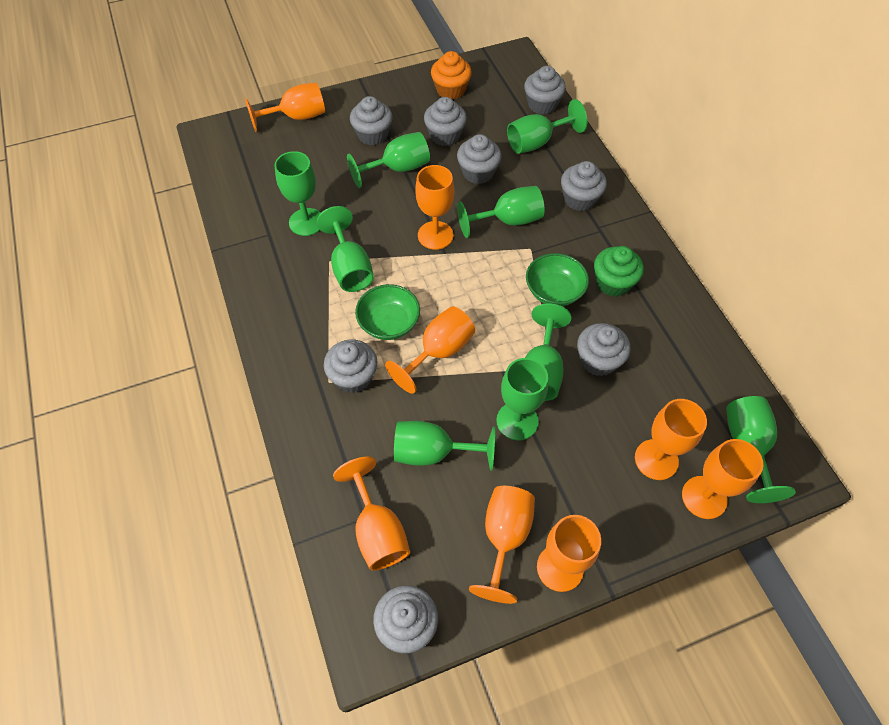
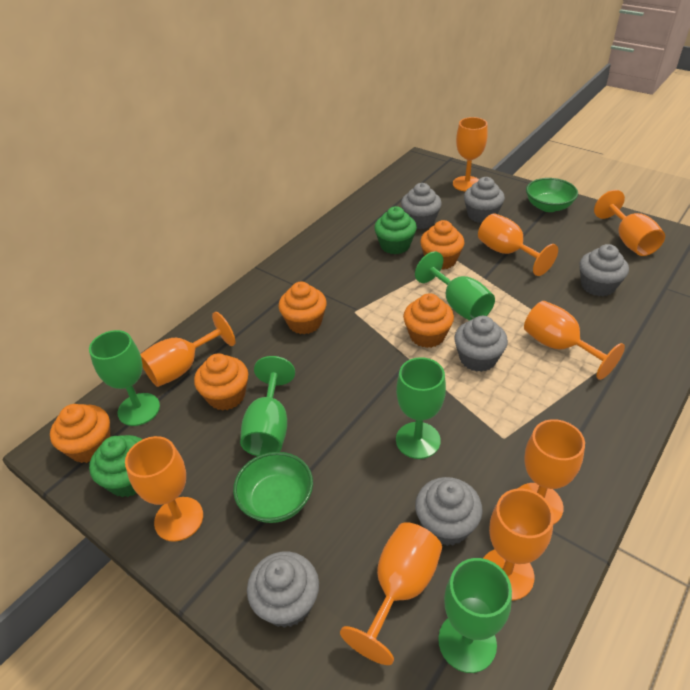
green cupcake: 1 -> 2
green goblet: 9 -> 5
grey cupcake: 8 -> 6
orange cupcake: 1 -> 5
orange goblet: 8 -> 9

